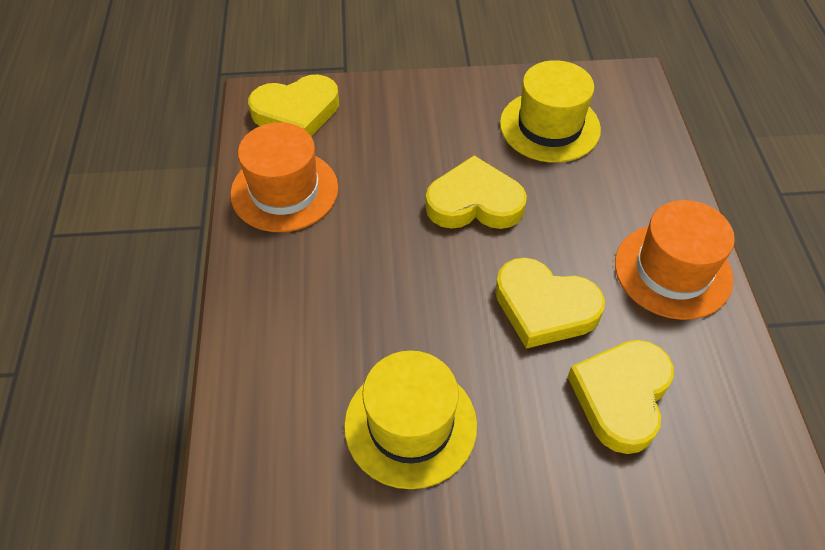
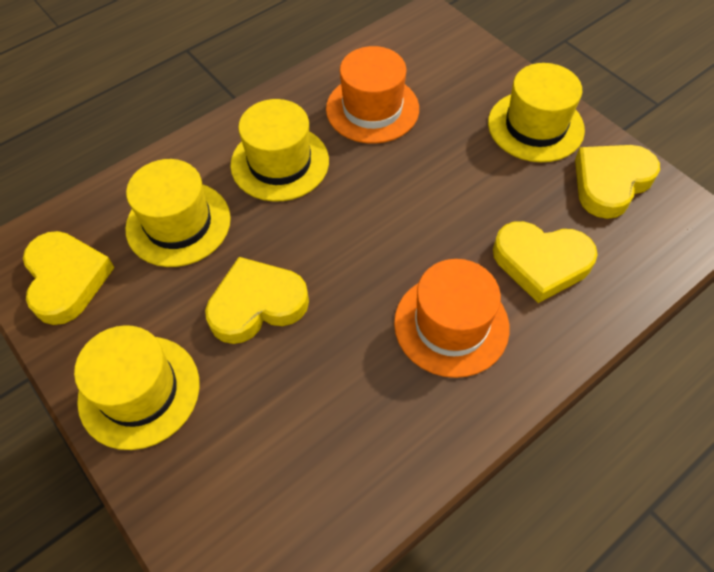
yellow hat: 2 -> 4

